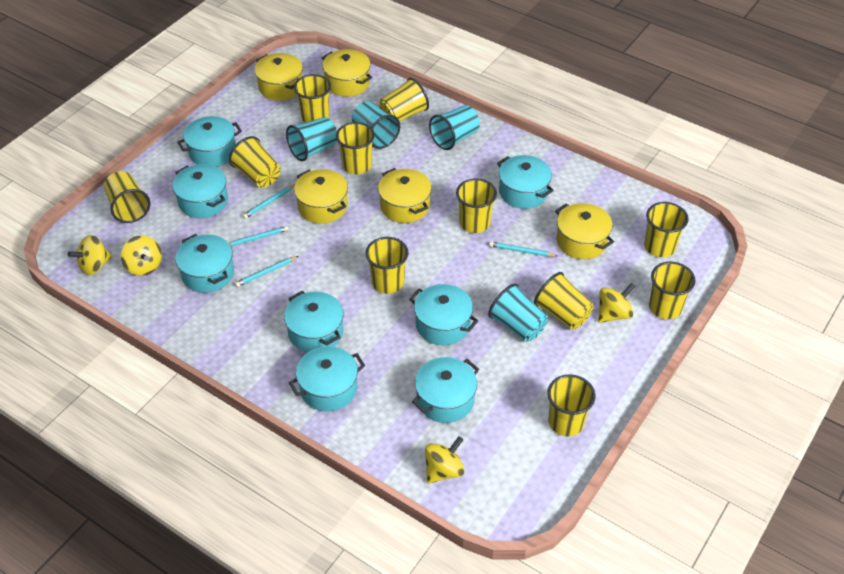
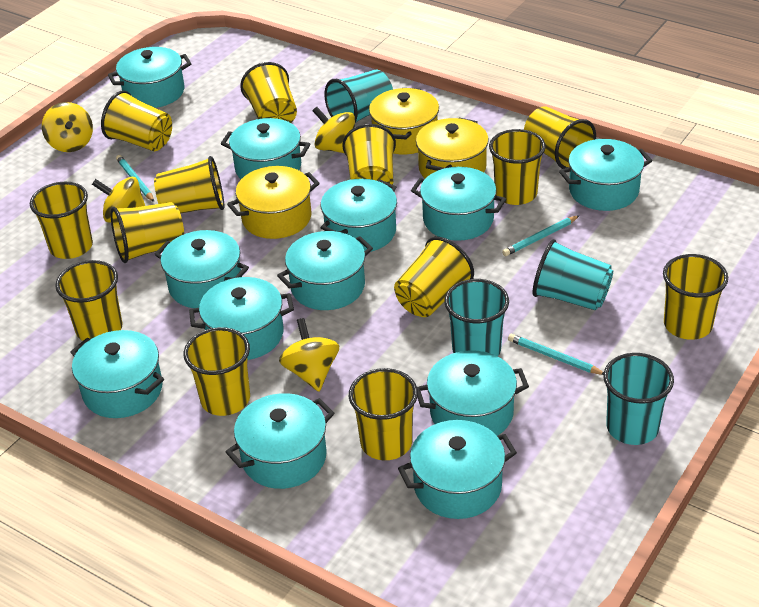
turquoise pencil: 4 -> 3
turquoise pot: 8 -> 12
yellow cup: 11 -> 13
yellow pot: 5 -> 3

